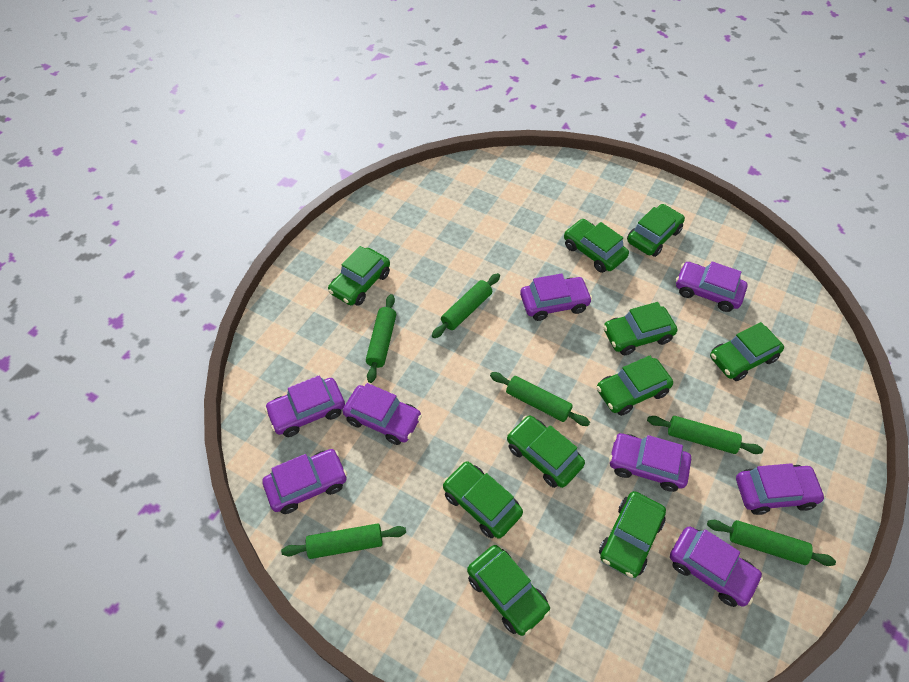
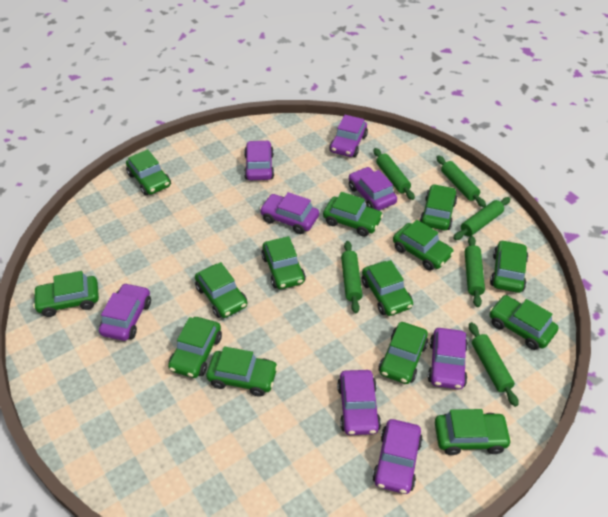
green car: 10 -> 14

